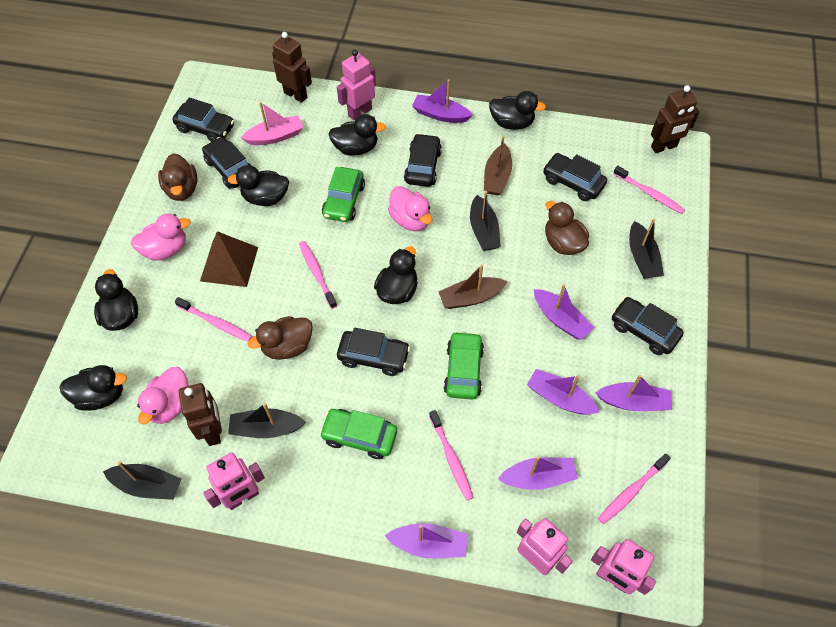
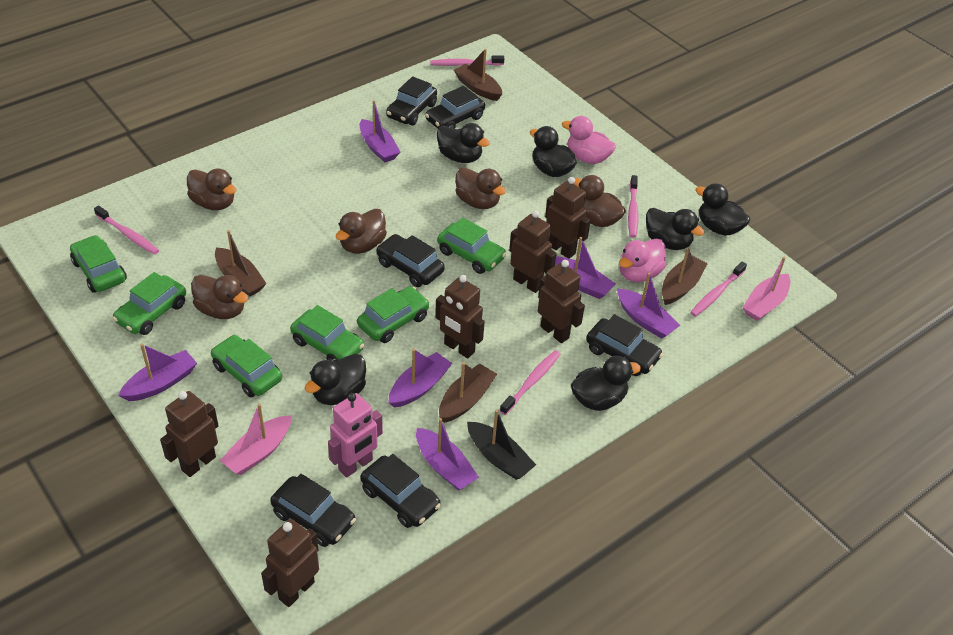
black boat: 4 -> 1
brown boat: 2 -> 4
brown duck: 3 -> 5
brown pyramid: 1 -> 0
brown robot: 3 -> 6
green car: 3 -> 6
pink boat: 1 -> 2
pink duck: 3 -> 2
pink robot: 4 -> 1

